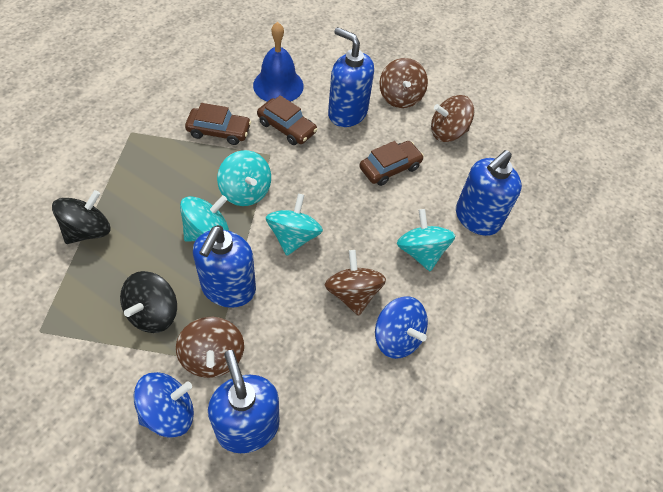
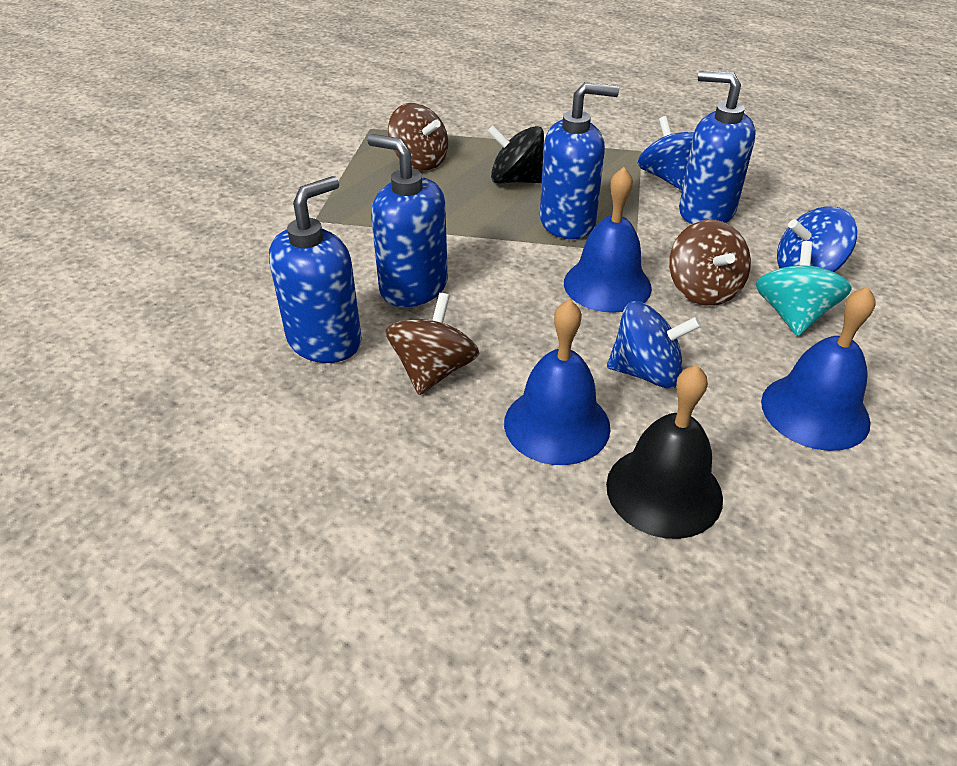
black bell: 0 -> 1
black spinning top: 2 -> 1
blue bell: 1 -> 3
blue spinning top: 2 -> 3
brown car: 3 -> 0
brown spinning top: 4 -> 3
turquoise spinning top: 4 -> 1

